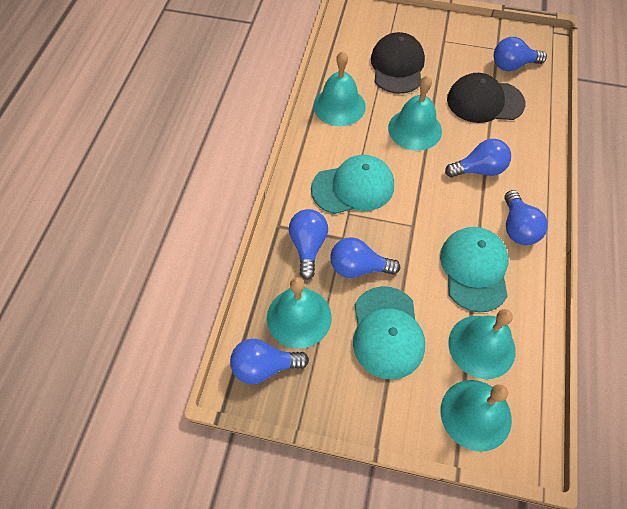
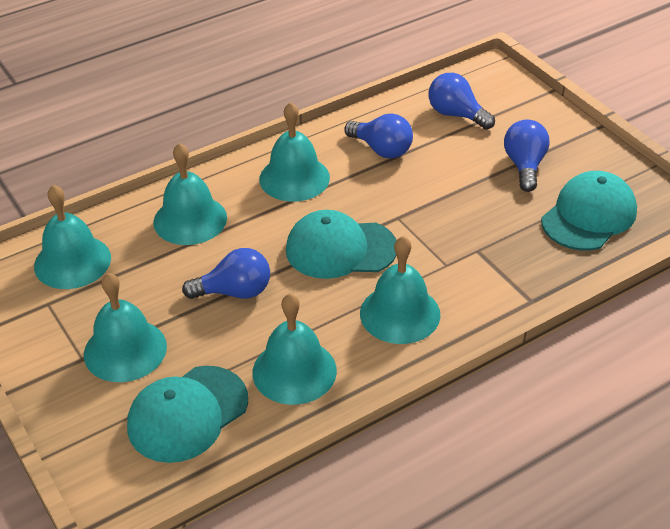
black cap: 2 -> 0
blue light bulb: 6 -> 4
turquoise bell: 5 -> 6

